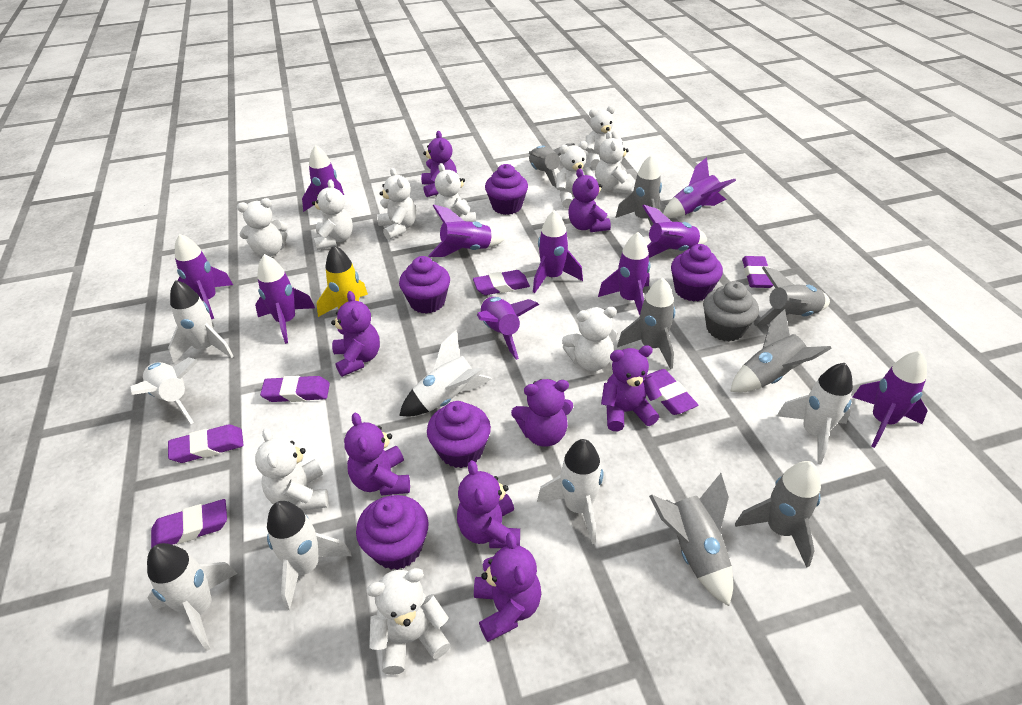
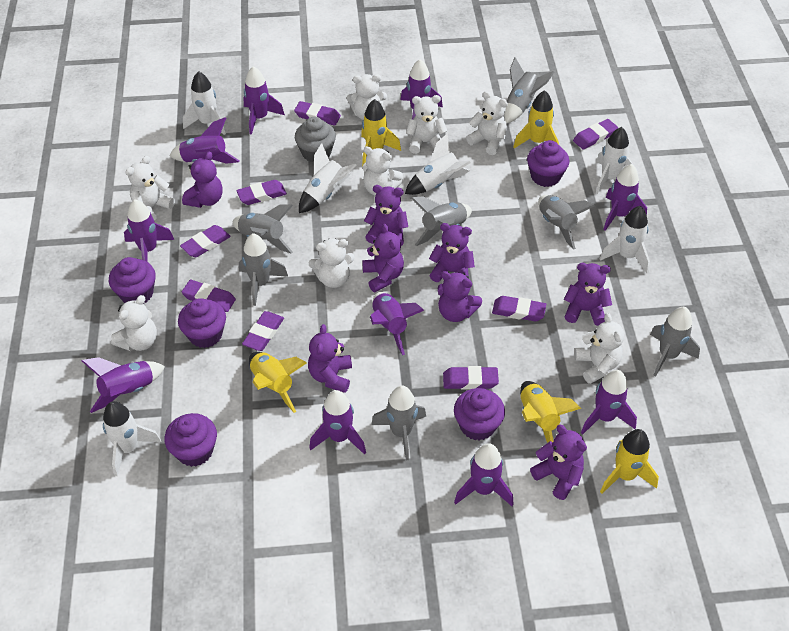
purple eraser: 6 -> 8
white rocket: 7 -> 6
white teddy bear: 10 -> 8
yellow rocket: 1 -> 5

